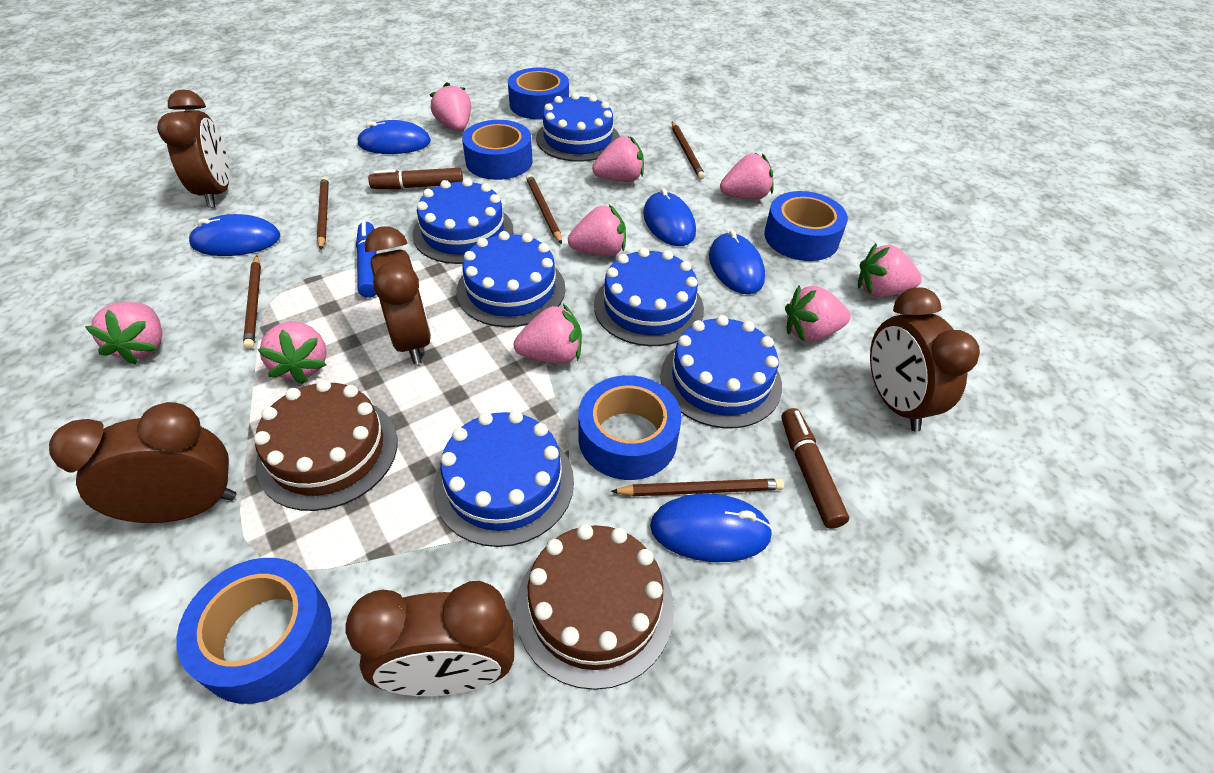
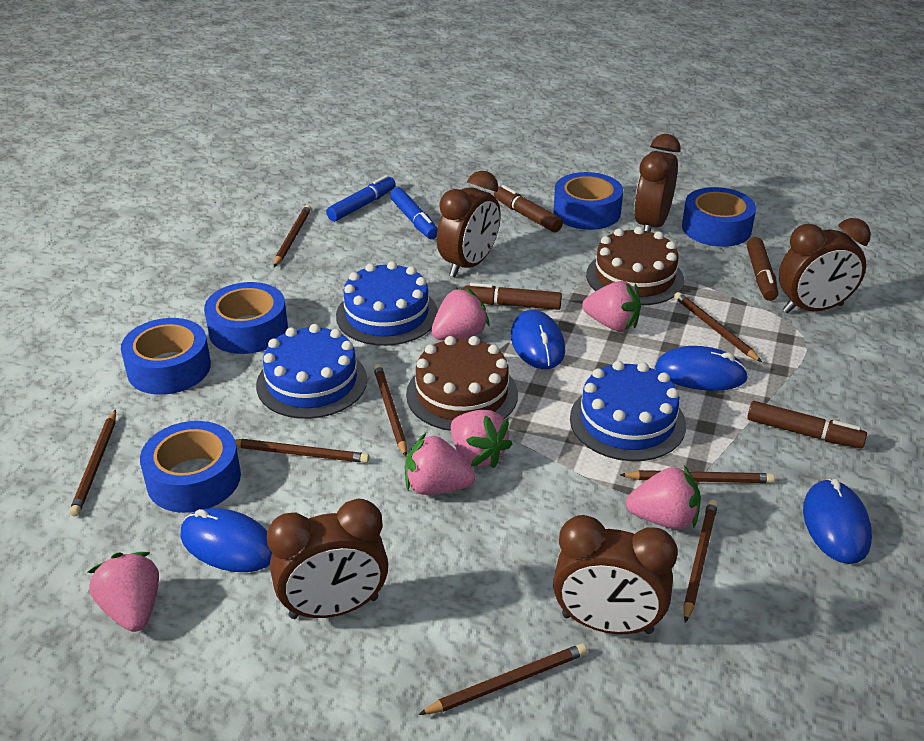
blue cake: 6 -> 3
blue marker: 1 -> 2
blue mouse: 5 -> 4
brown marker: 2 -> 4
brown pencil: 5 -> 8
pink strawberry: 9 -> 6

